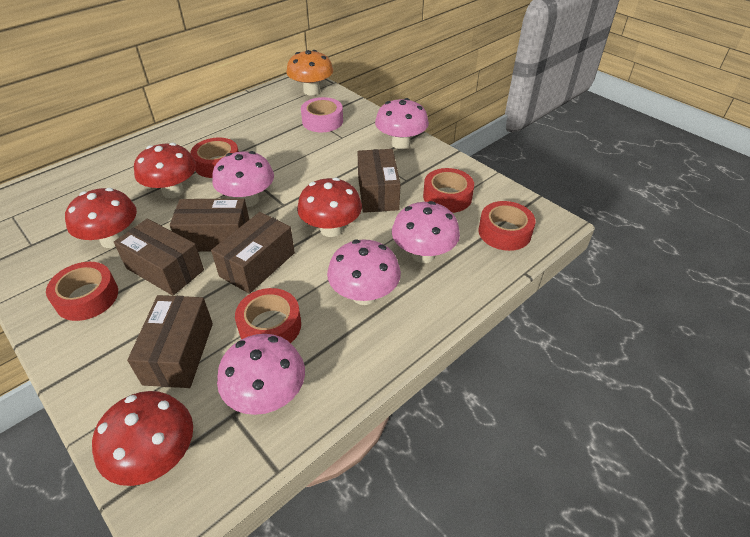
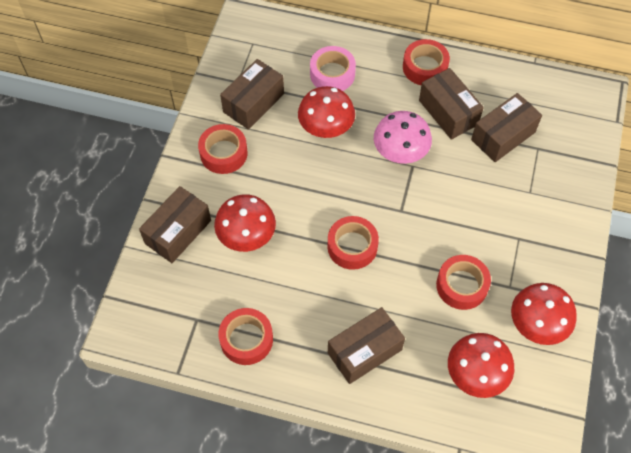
orange mushroom: 1 -> 0
pink mushroom: 5 -> 1

